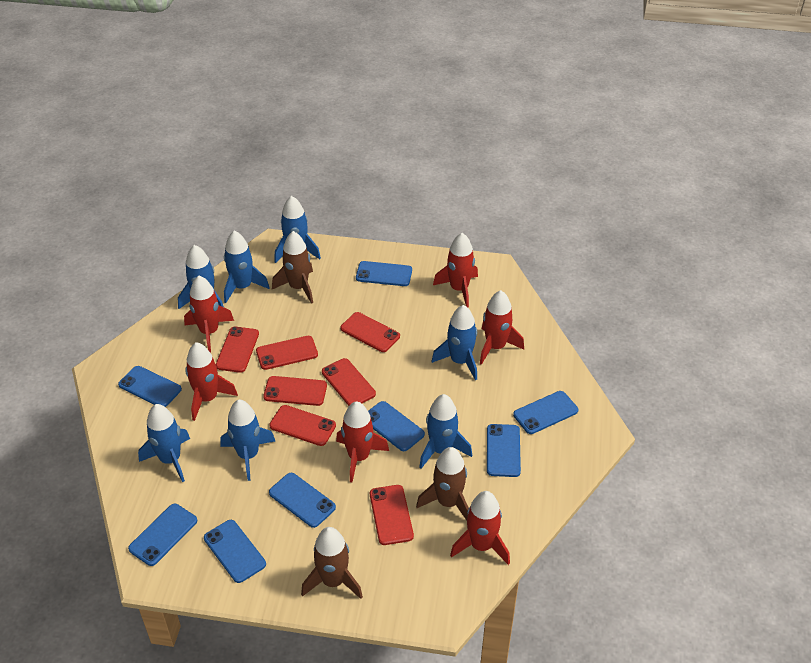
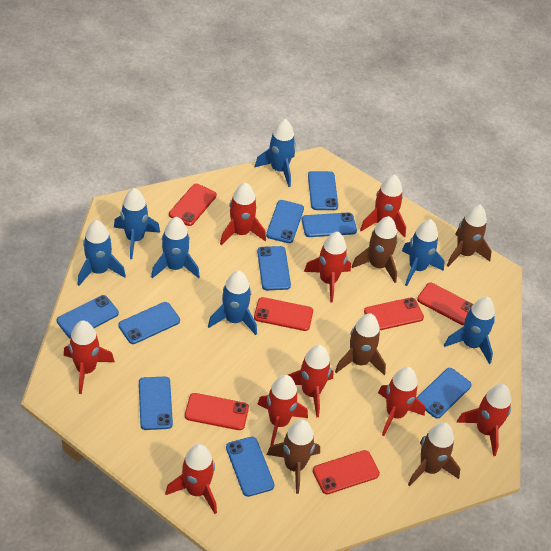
blue phone: 8 -> 9
brown rocket: 3 -> 5
red phone: 7 -> 6
red rocket: 6 -> 9

